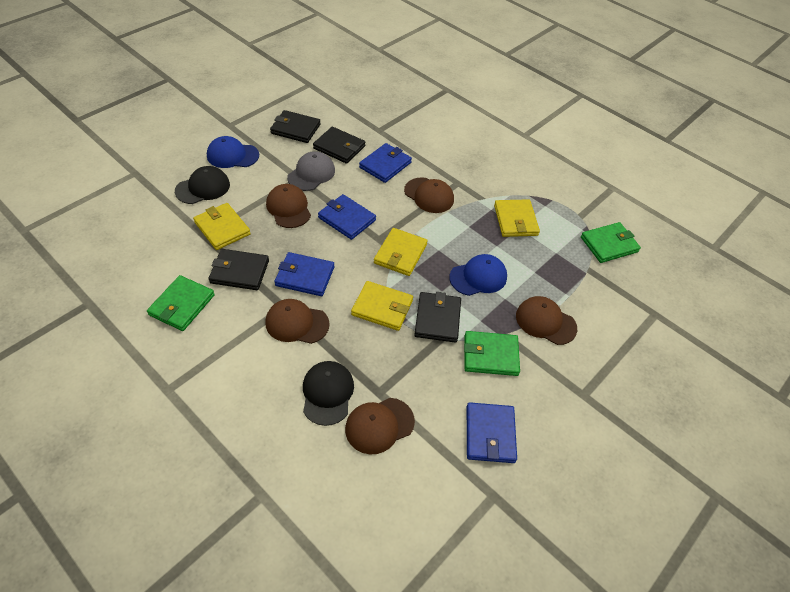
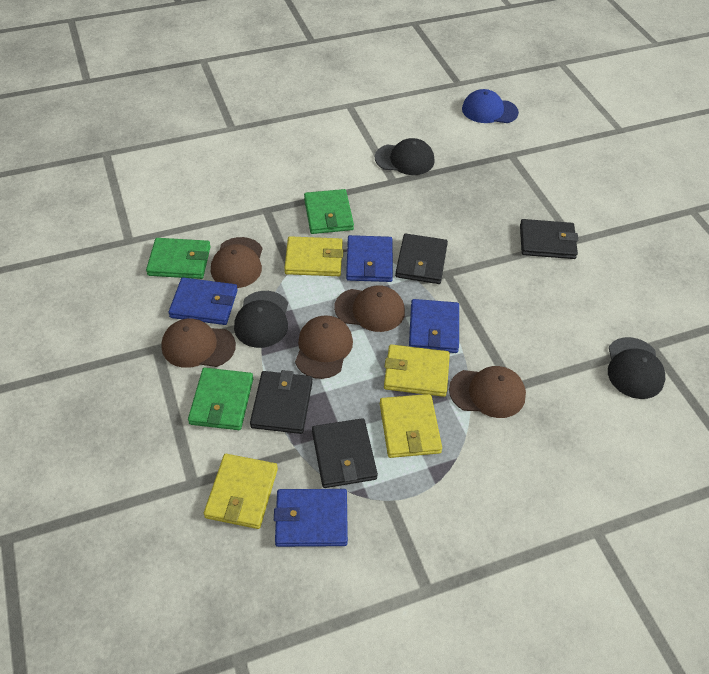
black cap: 2 -> 3
blue cap: 2 -> 1
grey cap: 1 -> 0

